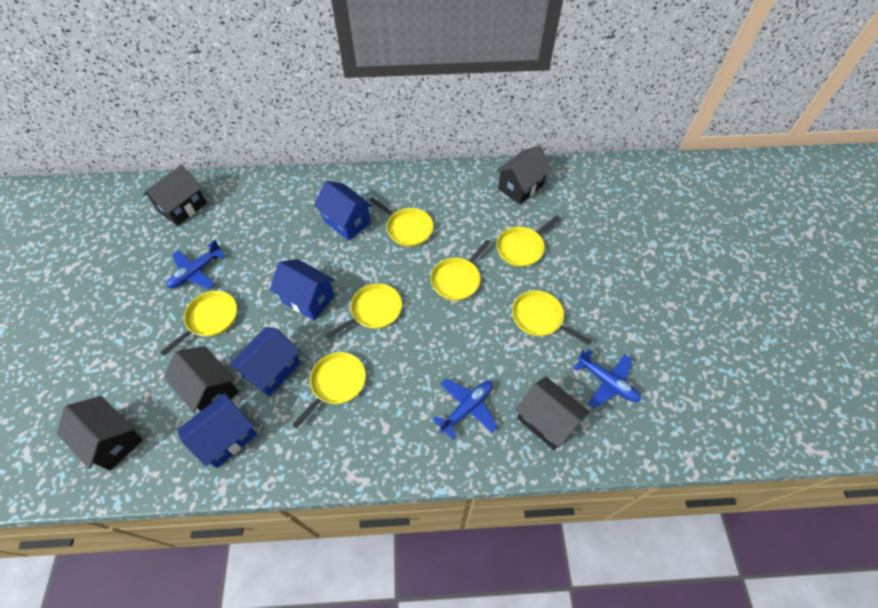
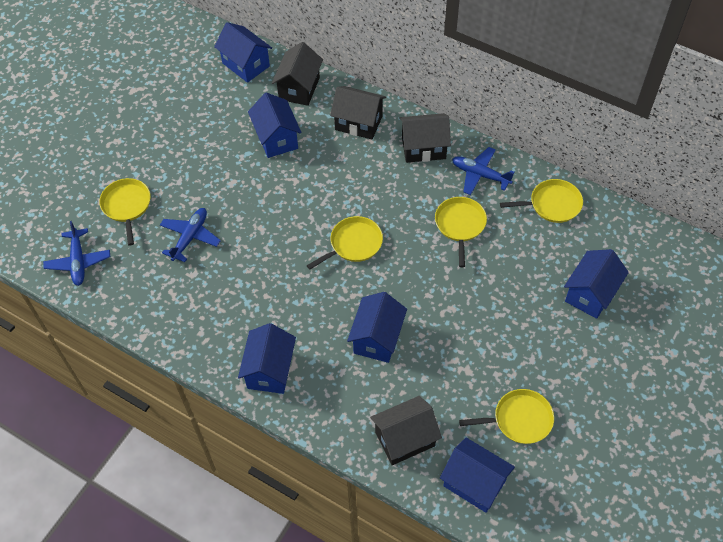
black house: 5 -> 4
blue house: 4 -> 6
yellow pan: 7 -> 5

